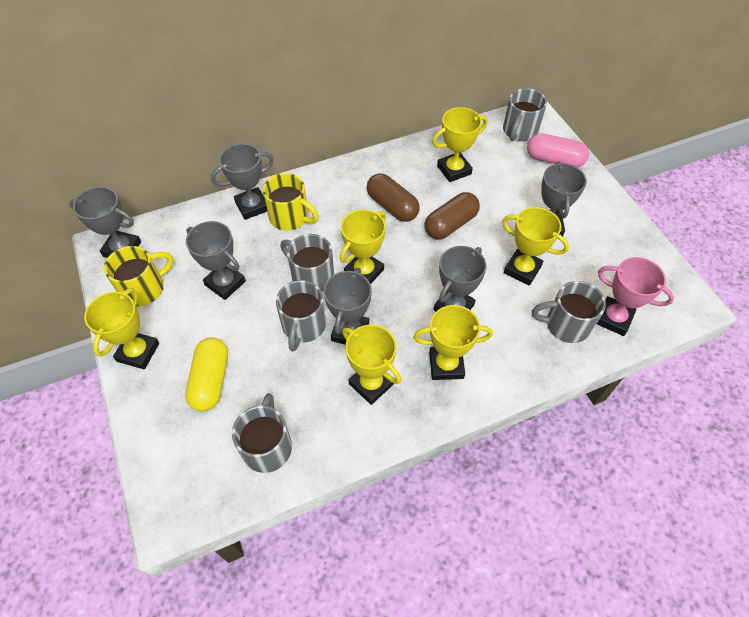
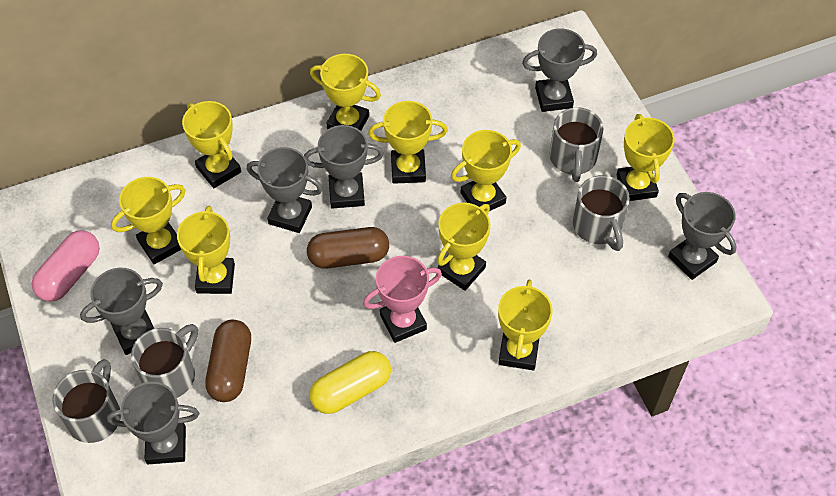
grey mug: 5 -> 4
yellow mug: 2 -> 0
yellow trophy: 6 -> 9

